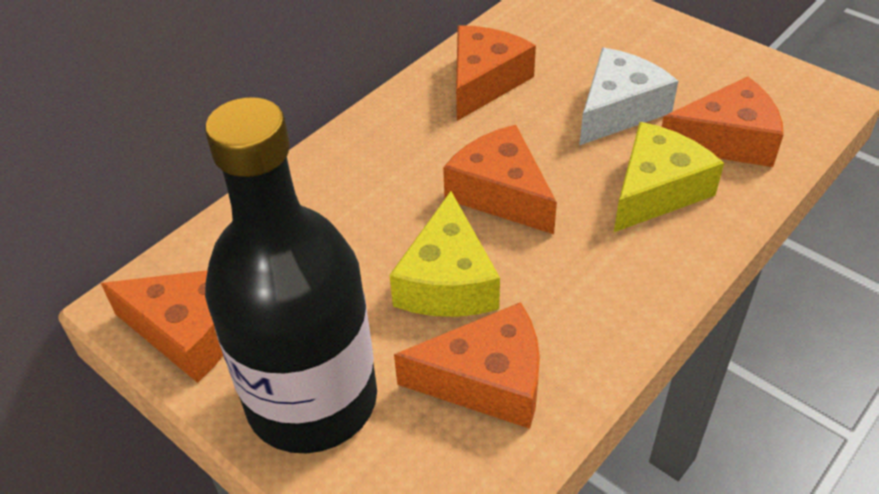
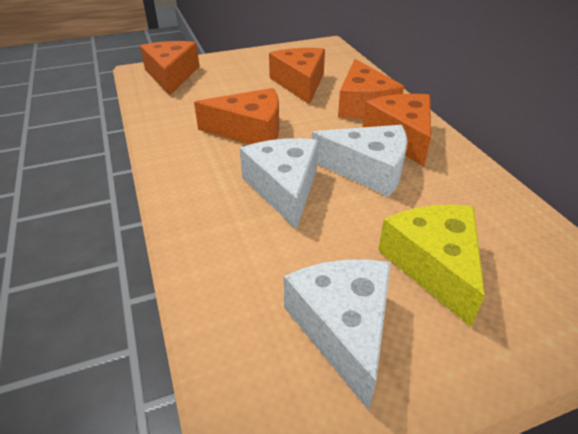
black bottle: 1 -> 0
white cheese: 1 -> 3
yellow cheese: 2 -> 1

